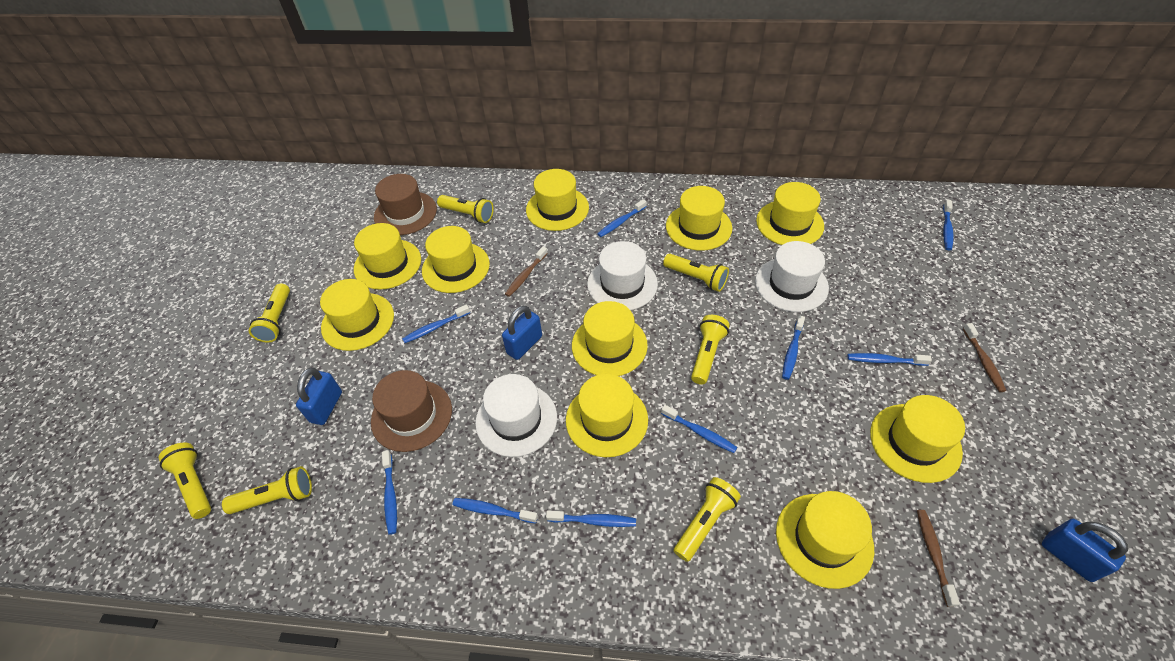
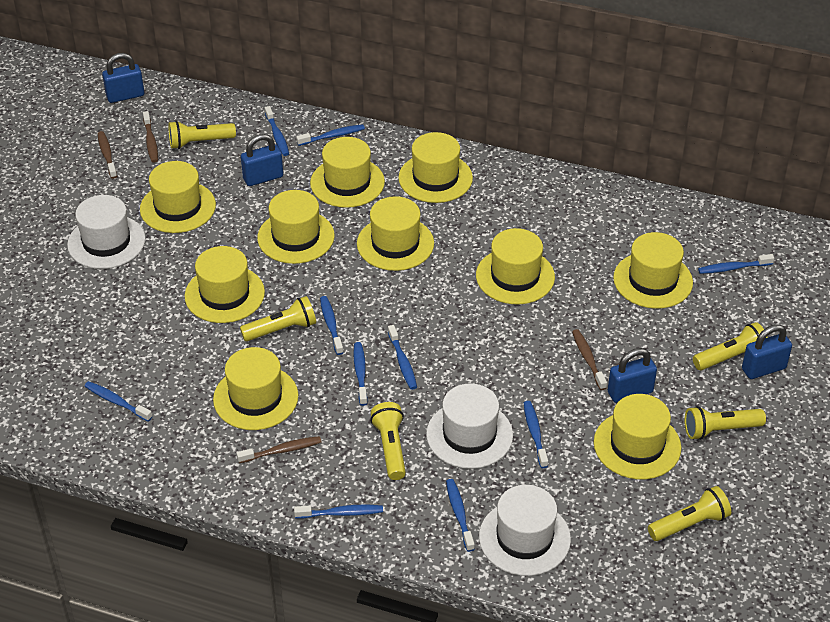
blue padlock: 3 -> 4
blue toothbrush: 9 -> 10
brown hat: 2 -> 0
brown toothbrush: 3 -> 4
yellow flashlight: 7 -> 6

